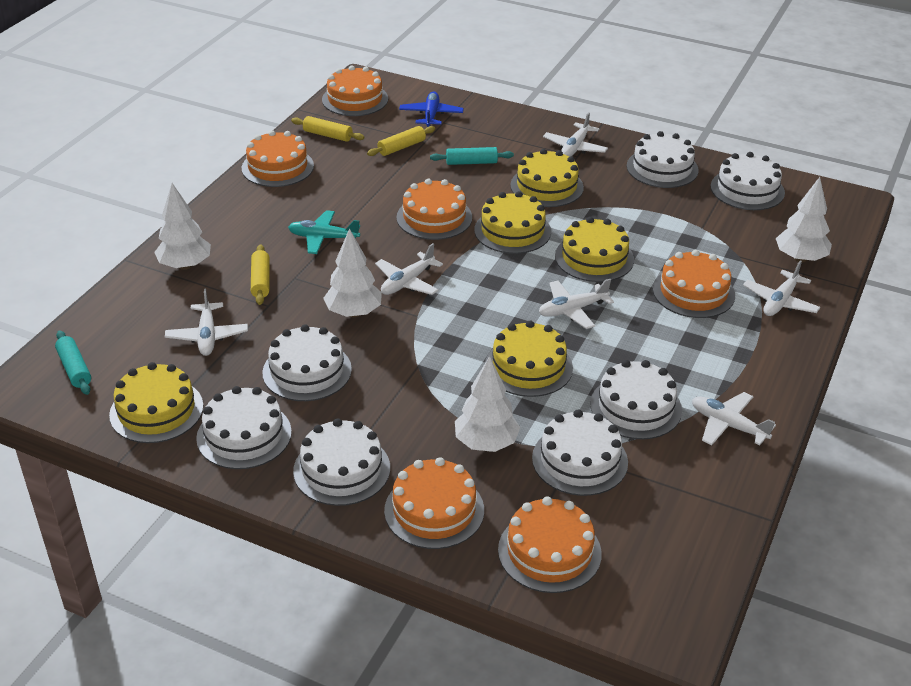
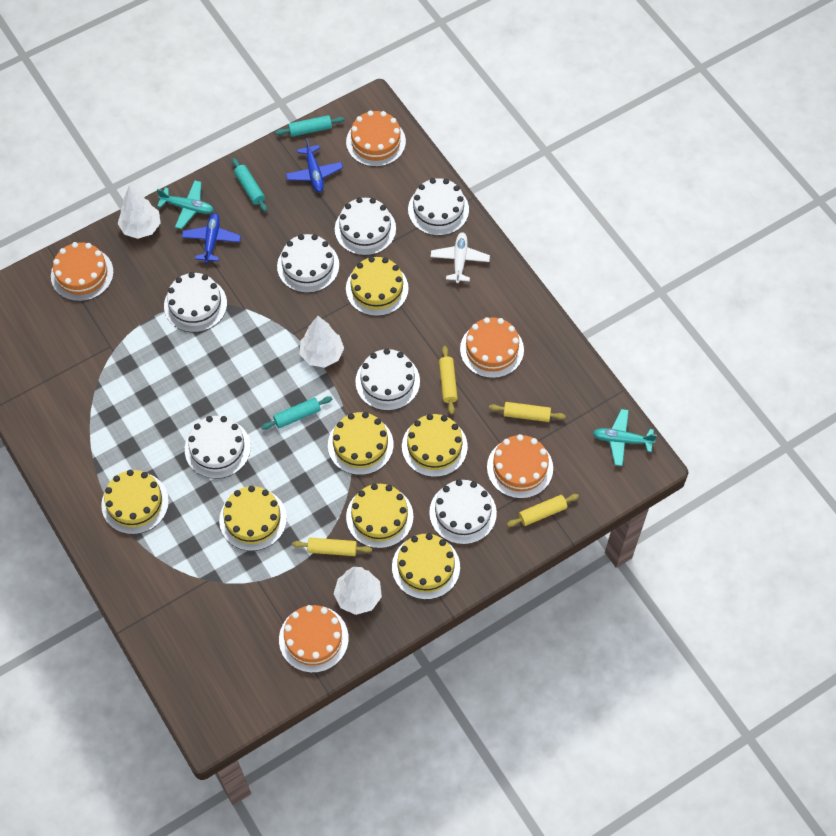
blue plane: 1 -> 2
orange cake: 6 -> 5
turquoise plane: 1 -> 2
turquoise rolling pin: 2 -> 3
white plane: 6 -> 1
white tree: 4 -> 3
yellow cake: 5 -> 7
yellow rolling pin: 3 -> 4

